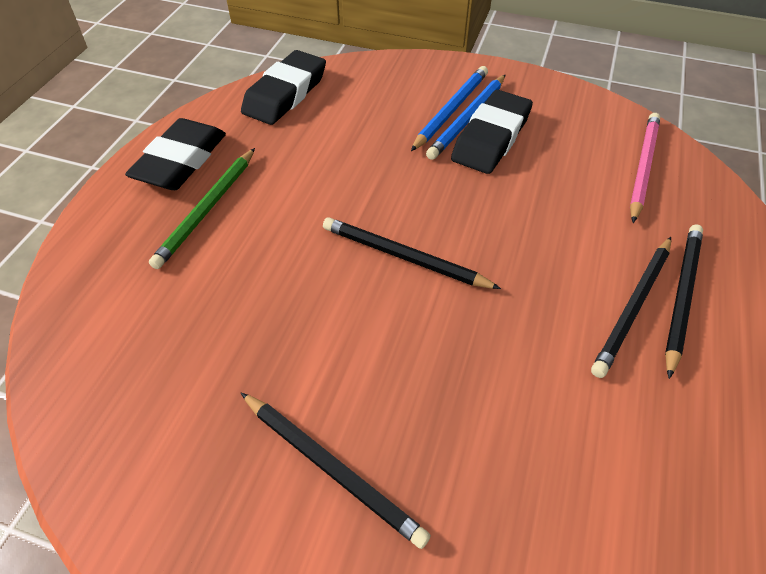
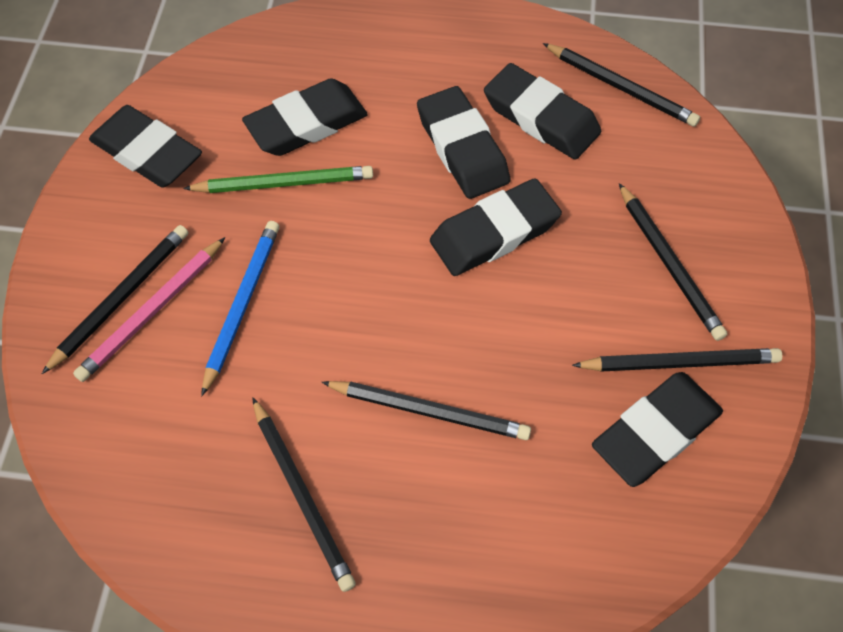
black eraser: 3 -> 6
black pencil: 4 -> 6
blue pencil: 2 -> 1

